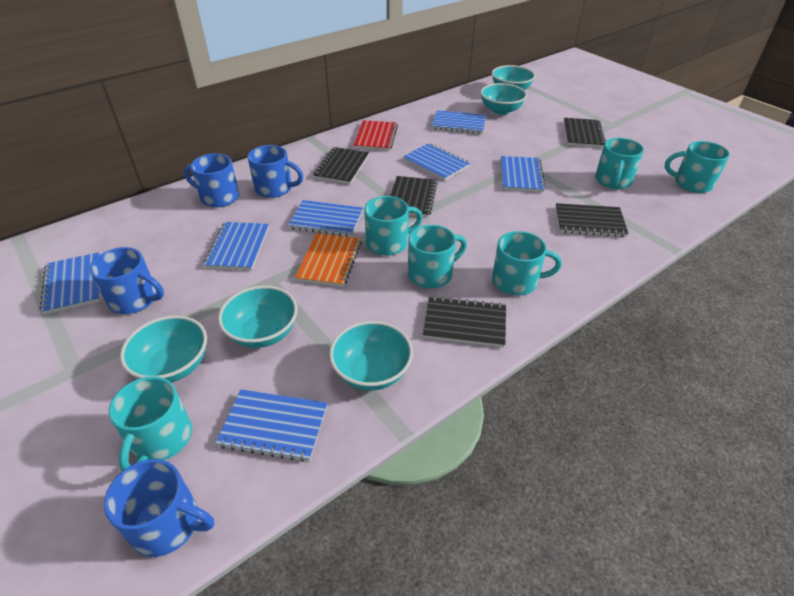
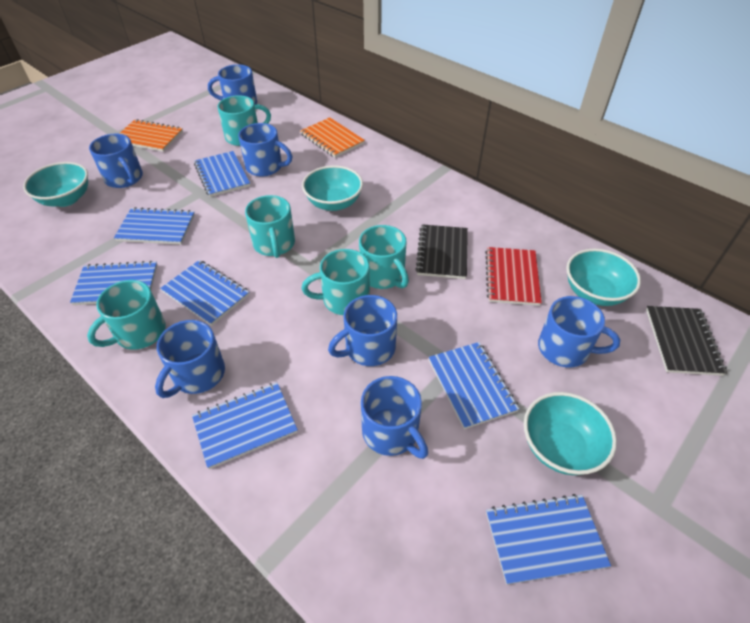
black notebook: 5 -> 2
blue mug: 4 -> 7
orange notebook: 1 -> 2
turquoise bowl: 5 -> 4
turquoise mug: 6 -> 5

